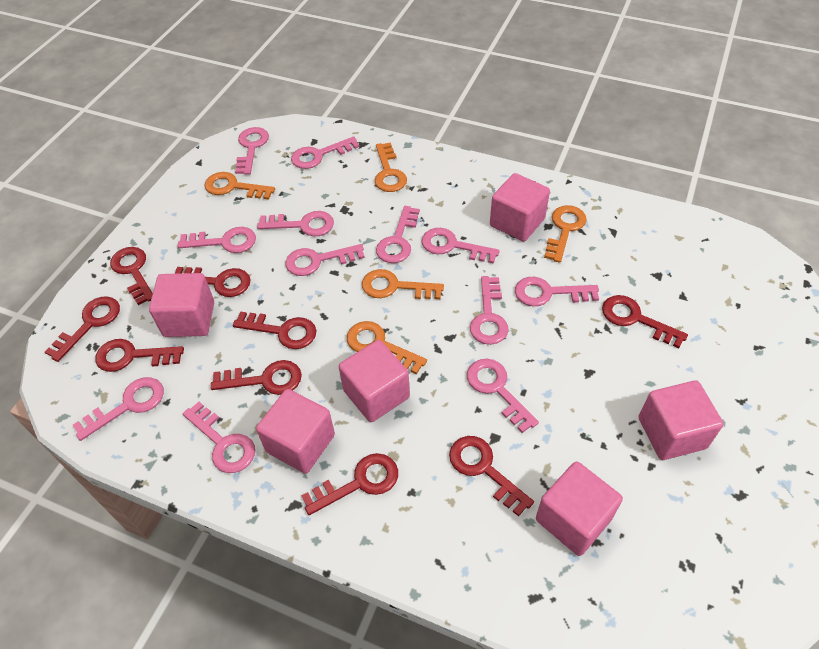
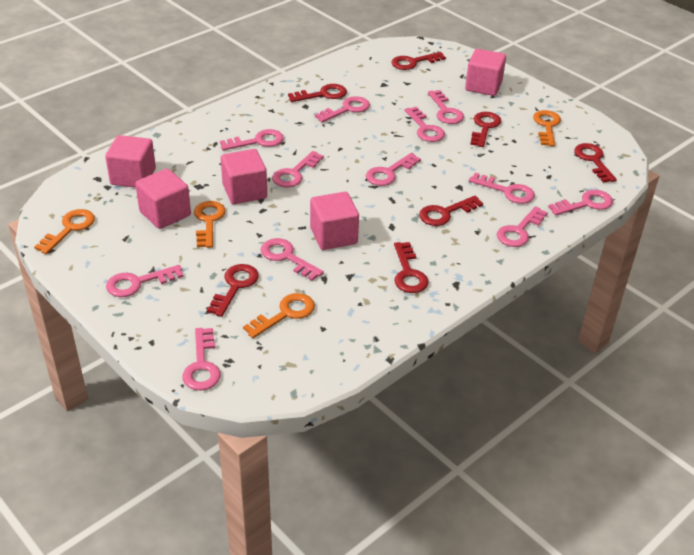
orange key: 5 -> 4
pink cube: 6 -> 5
red key: 9 -> 7

